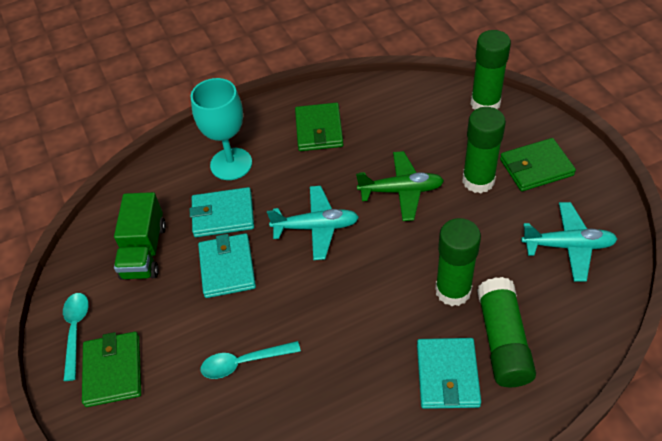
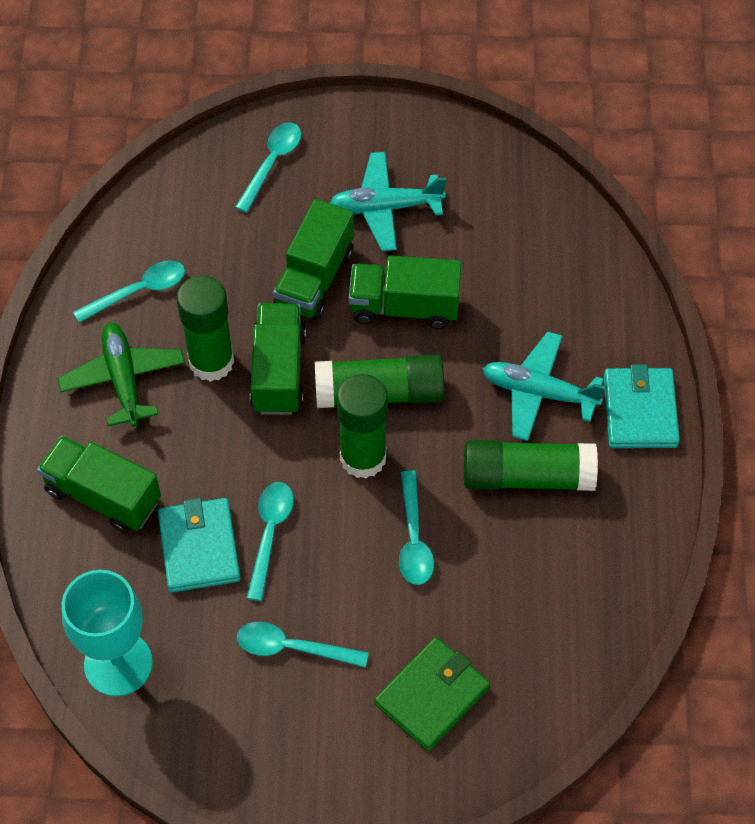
green truck: 1 -> 4
green wallet: 3 -> 1
turquoise spoon: 2 -> 5
turquoise wallet: 3 -> 2

